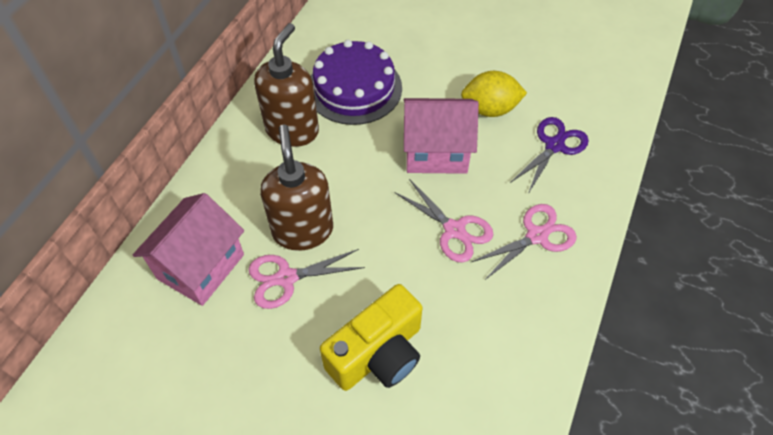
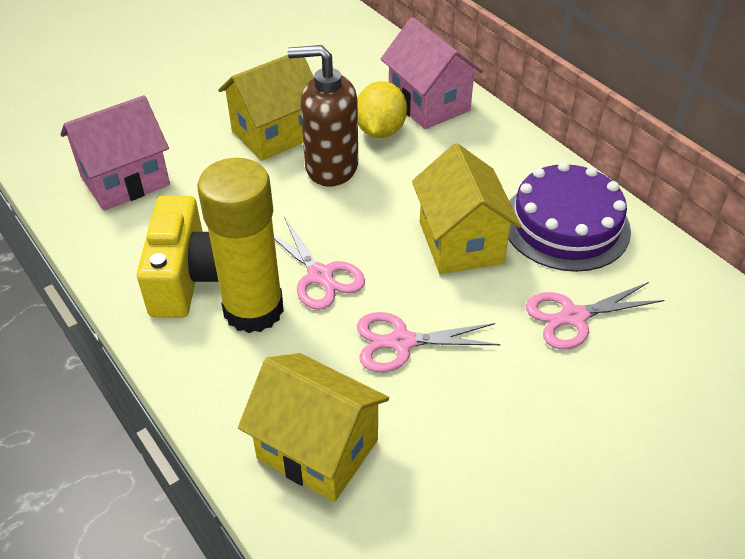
brown soap dispenser: 2 -> 1
purple scissors: 1 -> 0
yellow glue stick: 0 -> 1
yellow house: 0 -> 3

